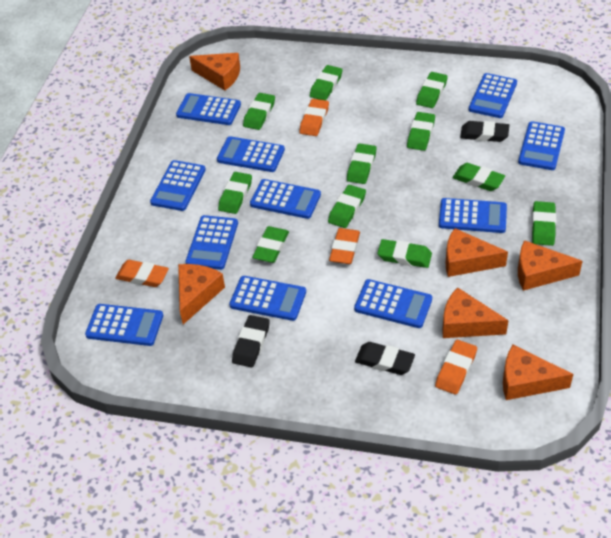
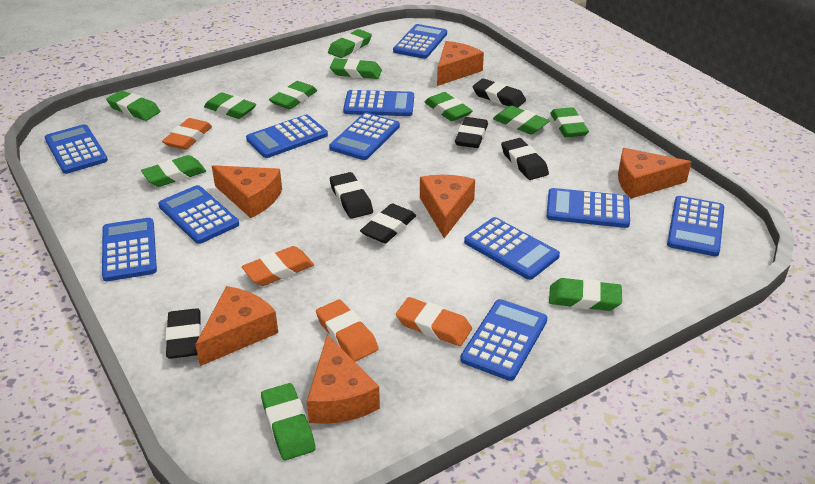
black eraser: 3 -> 6

